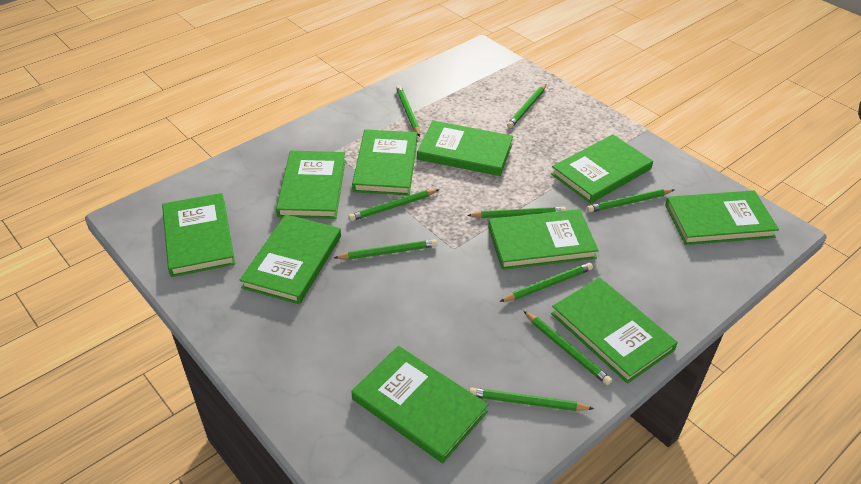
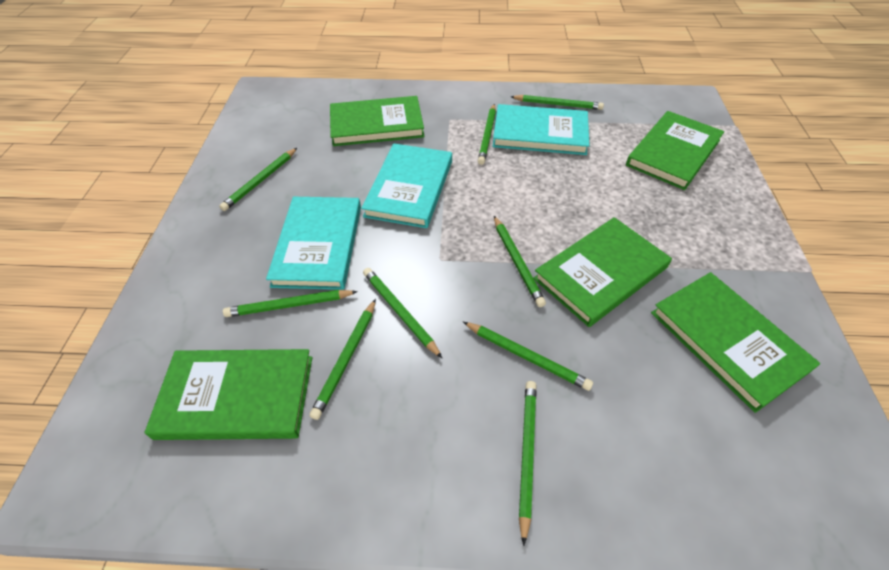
green book: 10 -> 5
turquoise book: 0 -> 3

